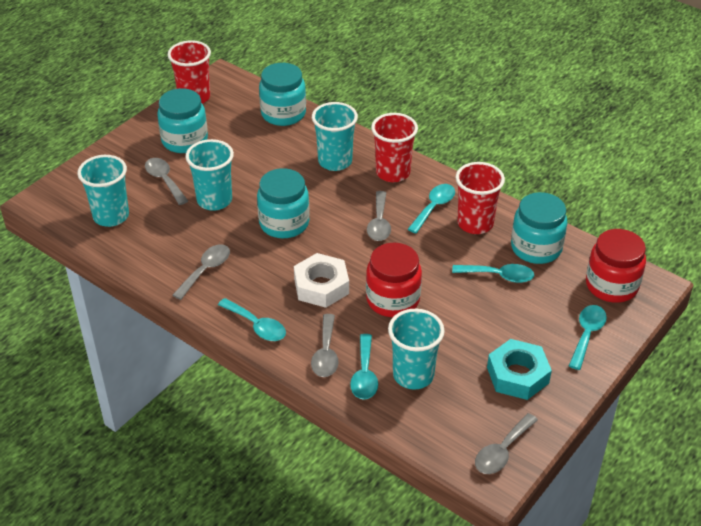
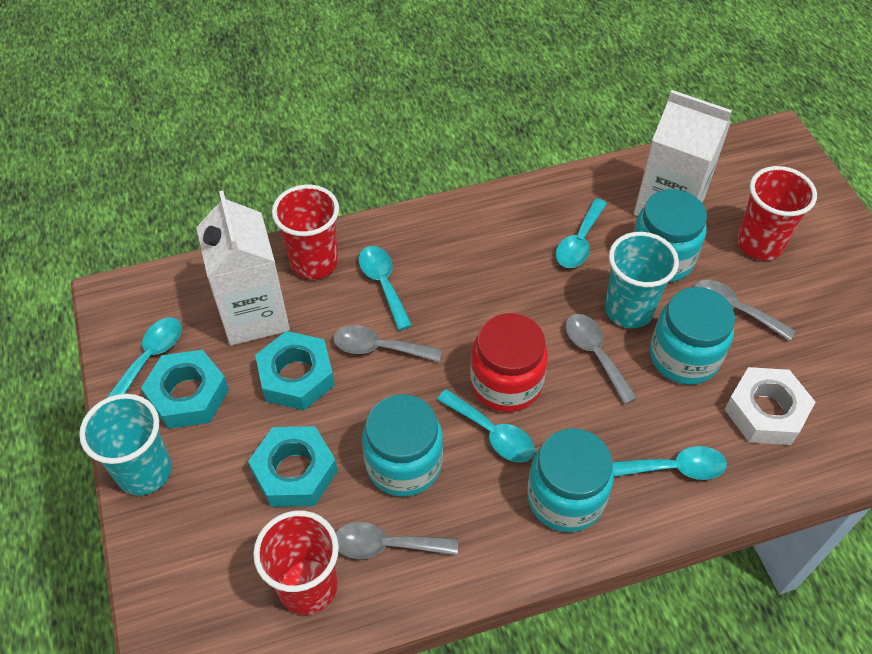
grey spoon: 5 -> 4
red jar: 2 -> 1
turquoise cup: 4 -> 2
turquoise nut: 1 -> 3
white carton: 0 -> 2

